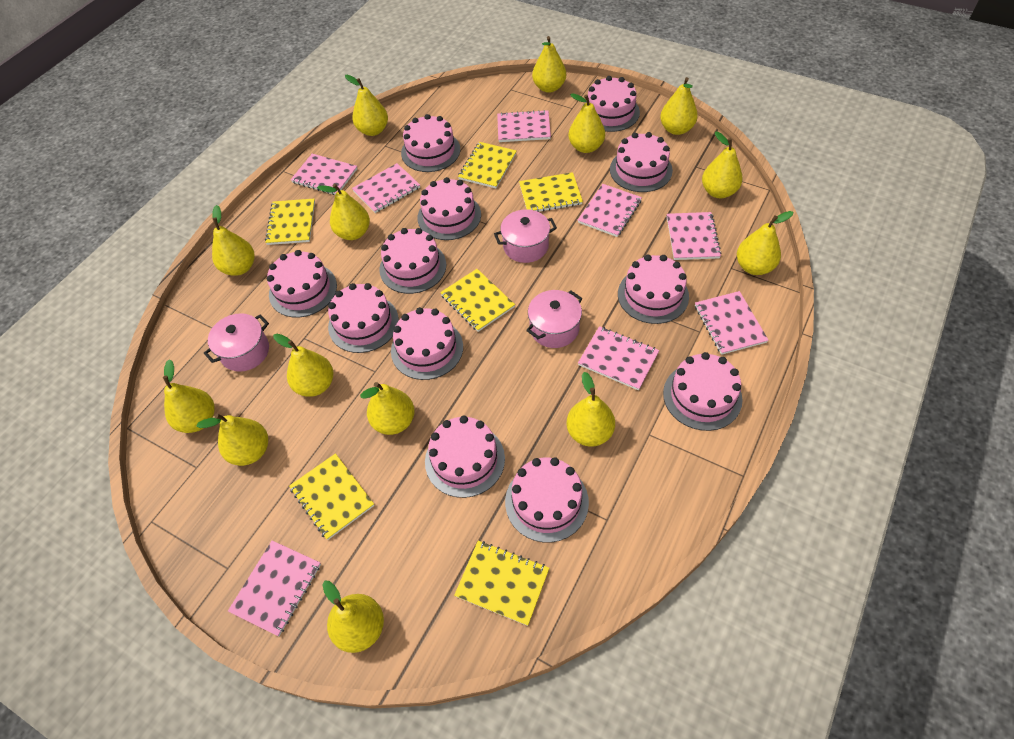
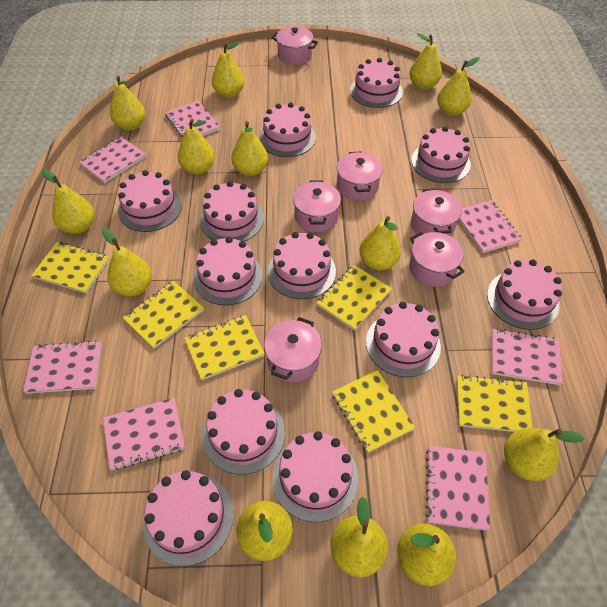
pink notebook: 8 -> 7
pink pot: 3 -> 6
yellow pear: 14 -> 13

